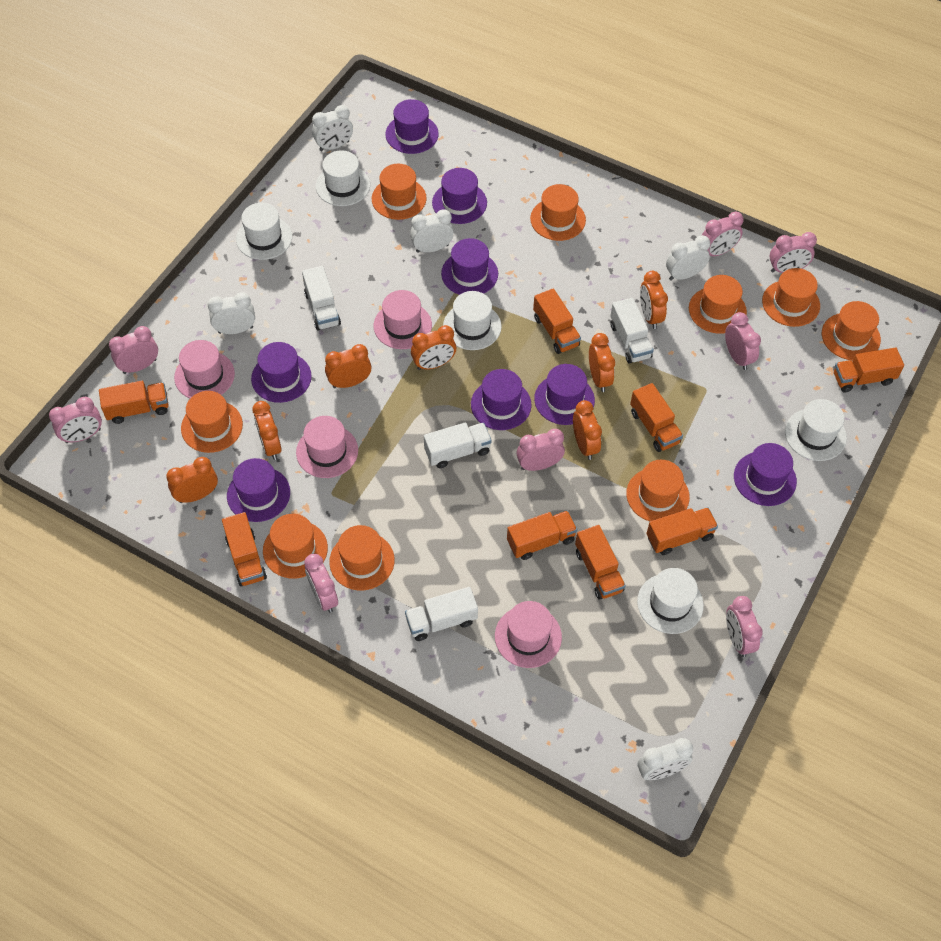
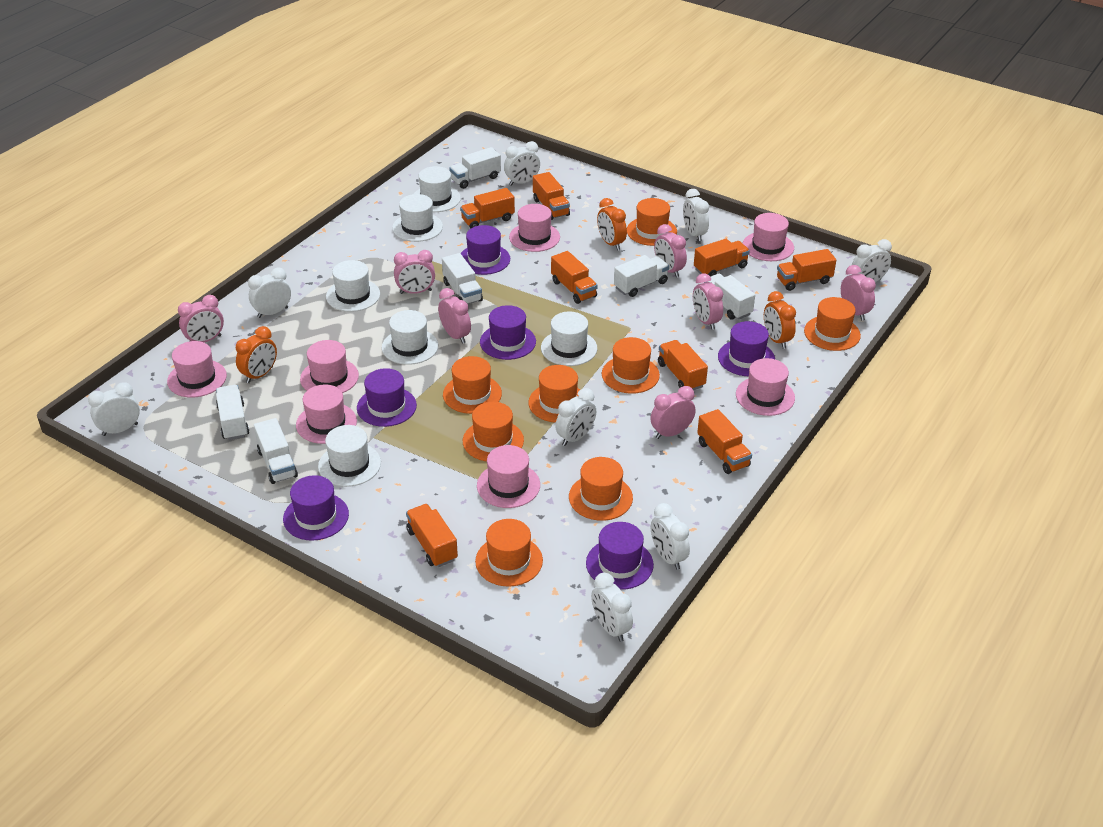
orange clock: 7 -> 3
orange hat: 9 -> 8
pink clock: 8 -> 7
pink hat: 4 -> 7
purple hat: 8 -> 6
white clock: 5 -> 8
white hat: 5 -> 6
white truck: 4 -> 6

